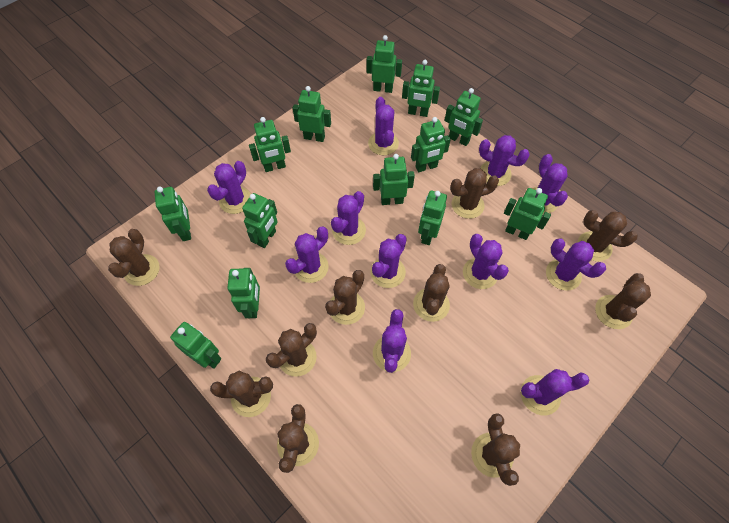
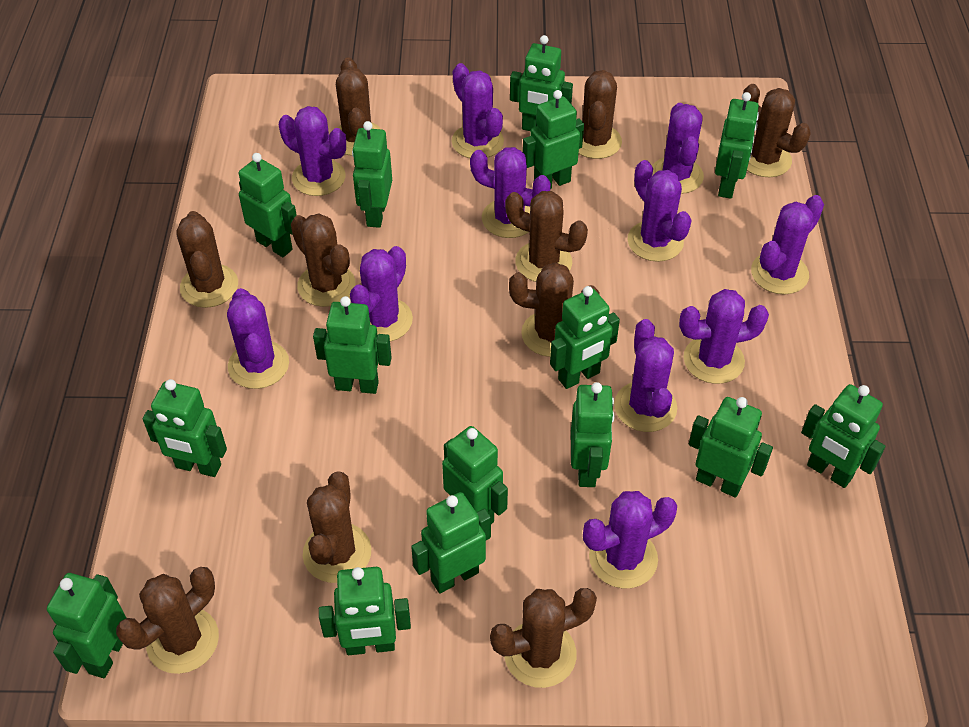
green robot: 13 -> 15

